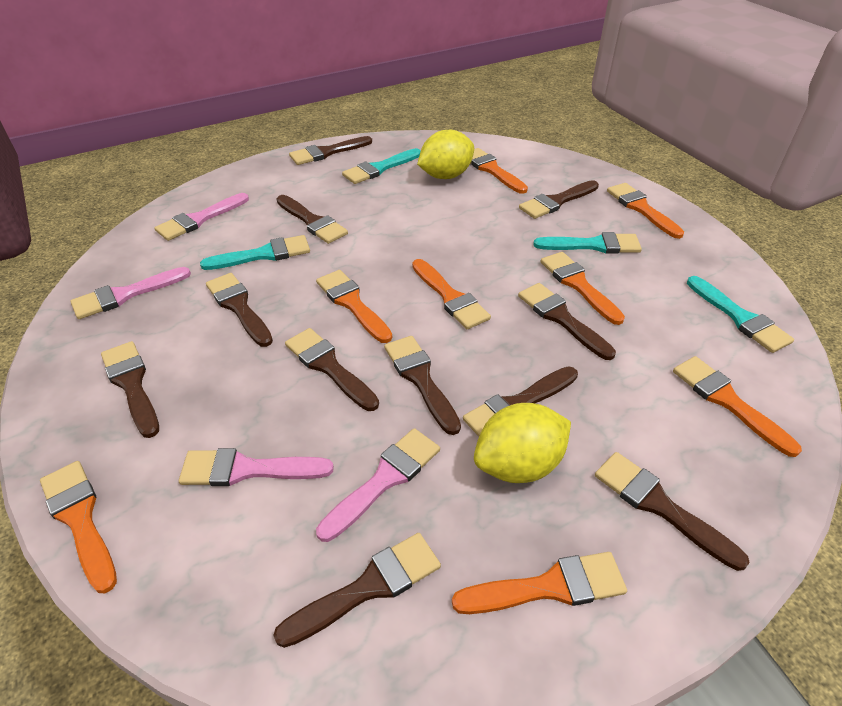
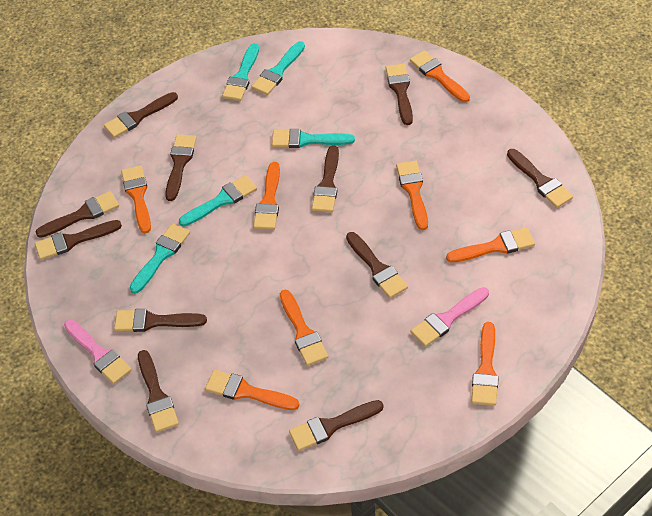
pink brush: 4 -> 2
turquoise brush: 4 -> 5
yellow lemon: 2 -> 0

